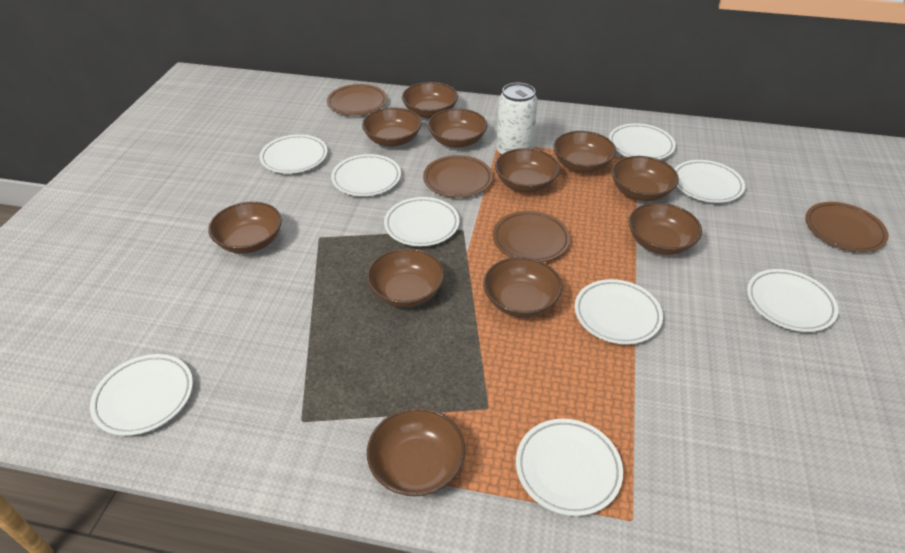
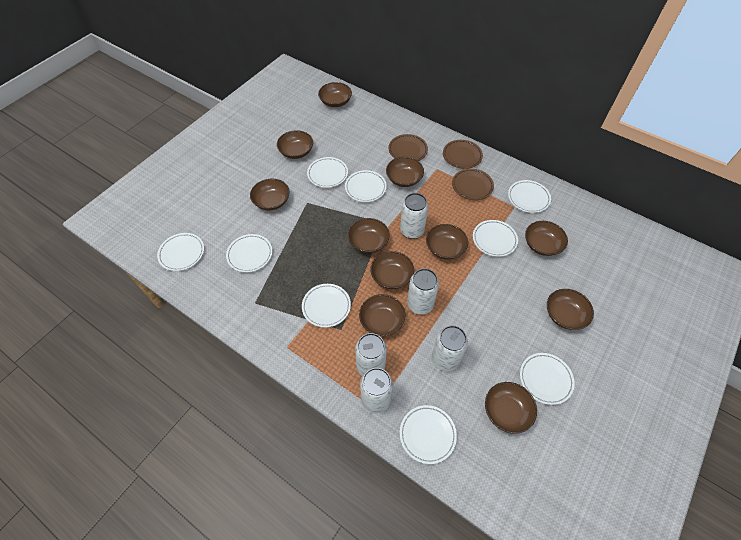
brown plate: 4 -> 3
white can: 1 -> 5

